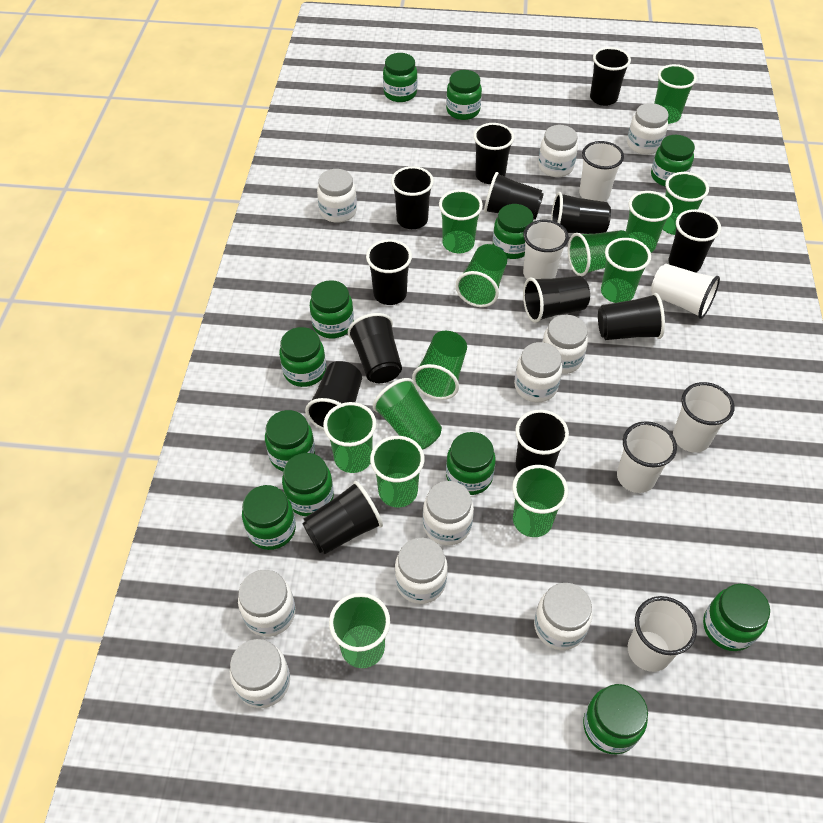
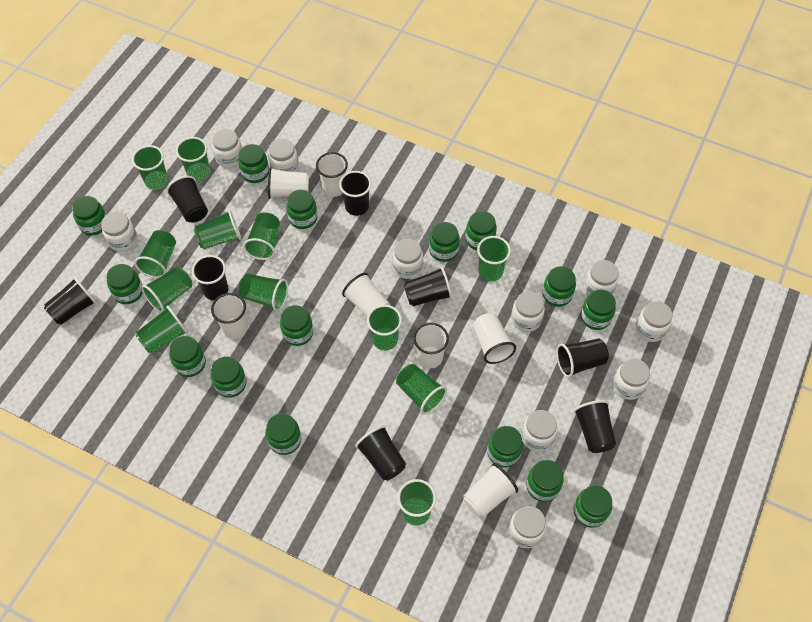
black cup: 13 -> 8
green cup: 13 -> 12
green jar: 12 -> 15
white cup: 6 -> 7

